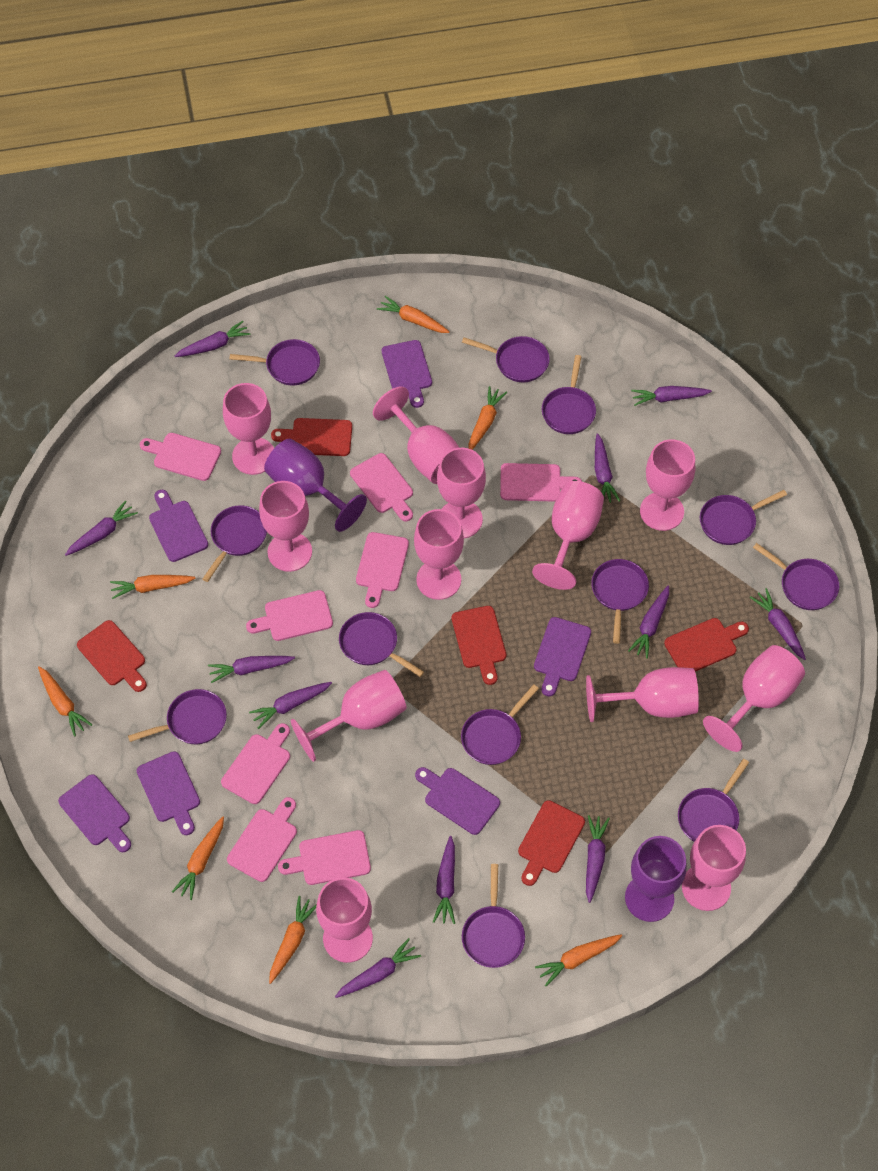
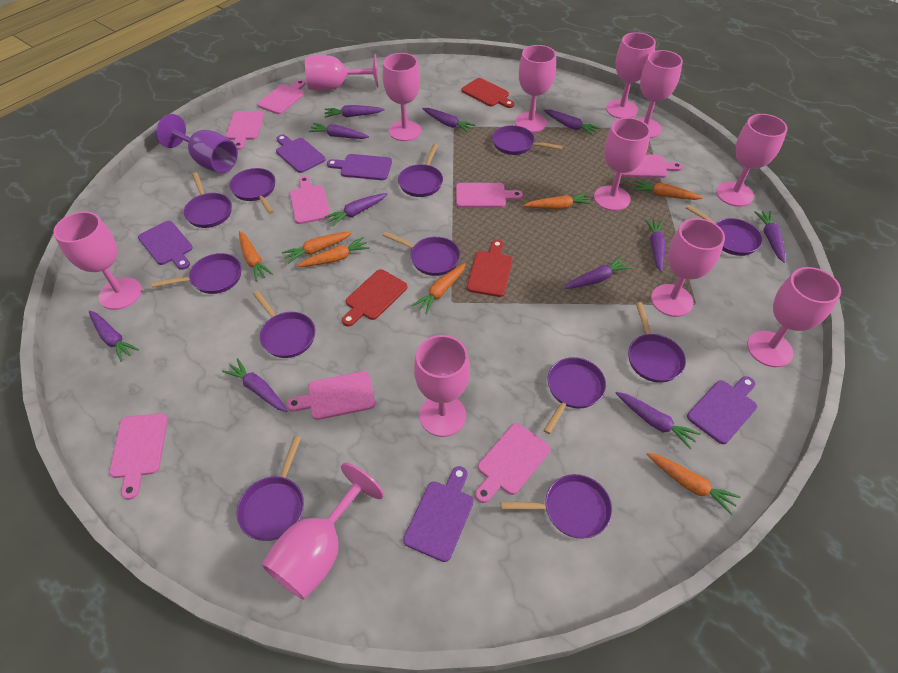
purple cutting board: 6 -> 5
purple goblet: 2 -> 1
red cutting board: 5 -> 3

